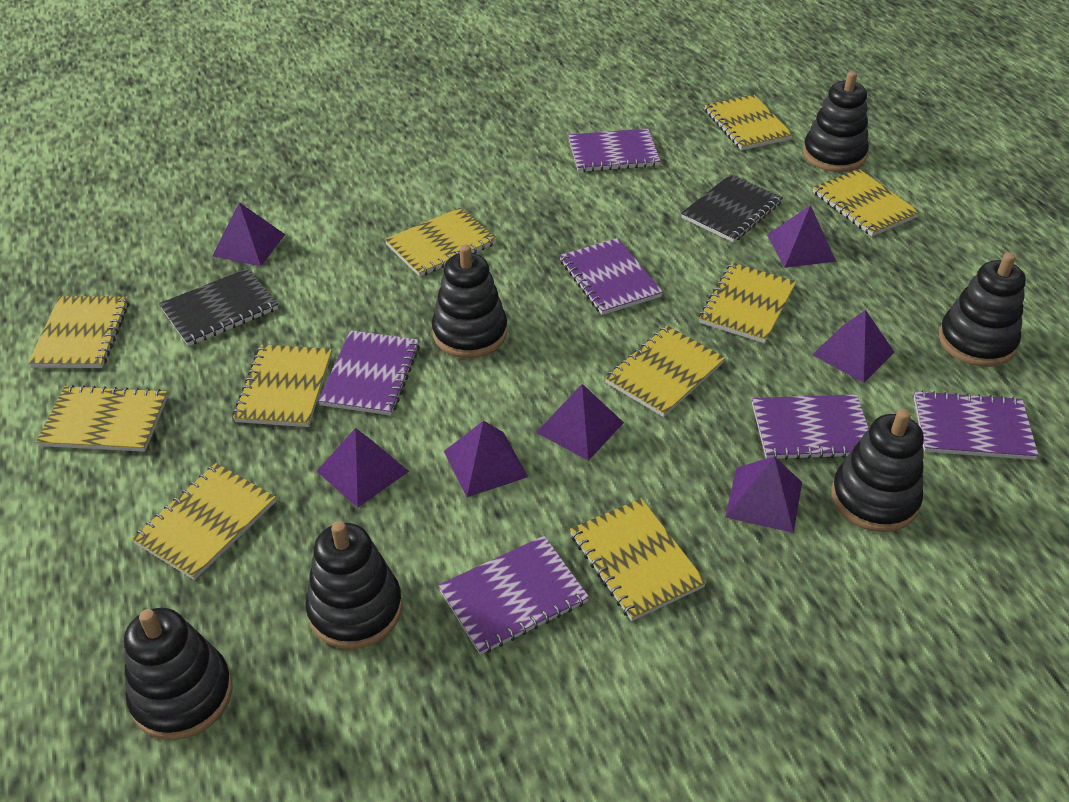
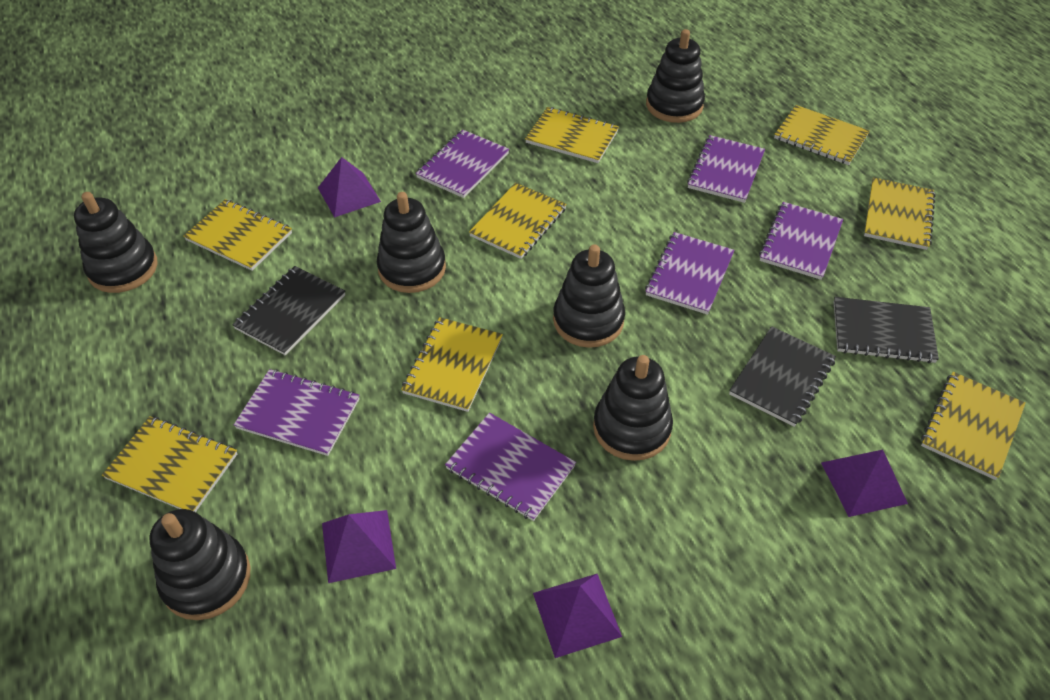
black notebook: 2 -> 3
purple pyramid: 7 -> 4
yellow notebook: 10 -> 8

